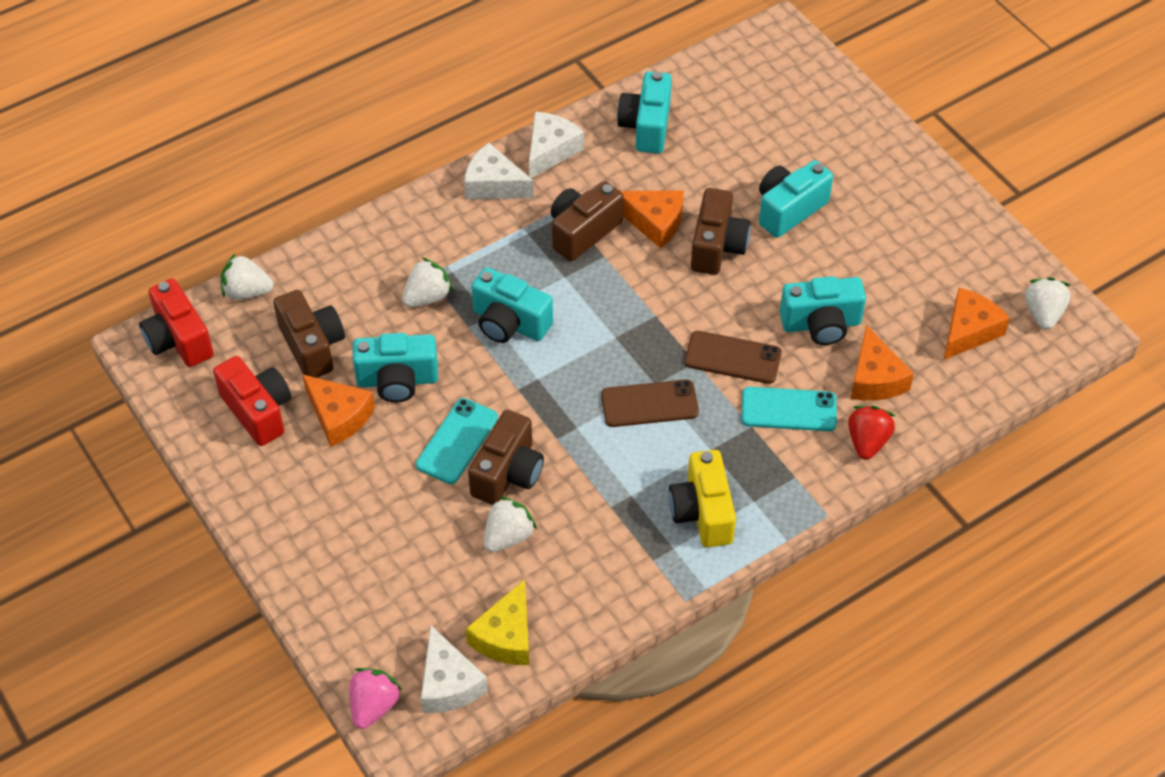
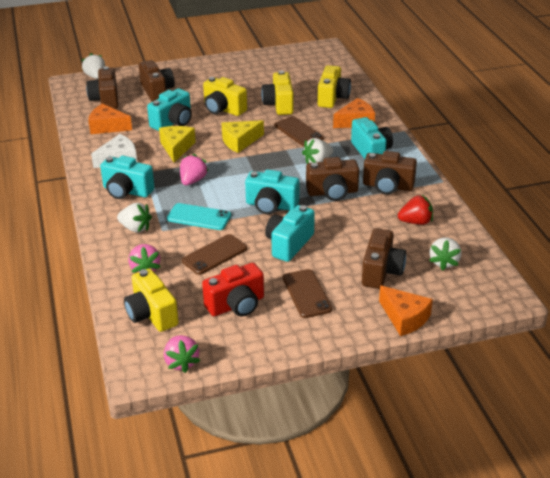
brown camera: 4 -> 5
brown phone: 2 -> 3
orange cheese: 4 -> 3
pink strawberry: 1 -> 3
red camera: 2 -> 1
turquoise phone: 2 -> 1
white cheese: 3 -> 1
yellow camera: 1 -> 4
yellow cheese: 1 -> 2

